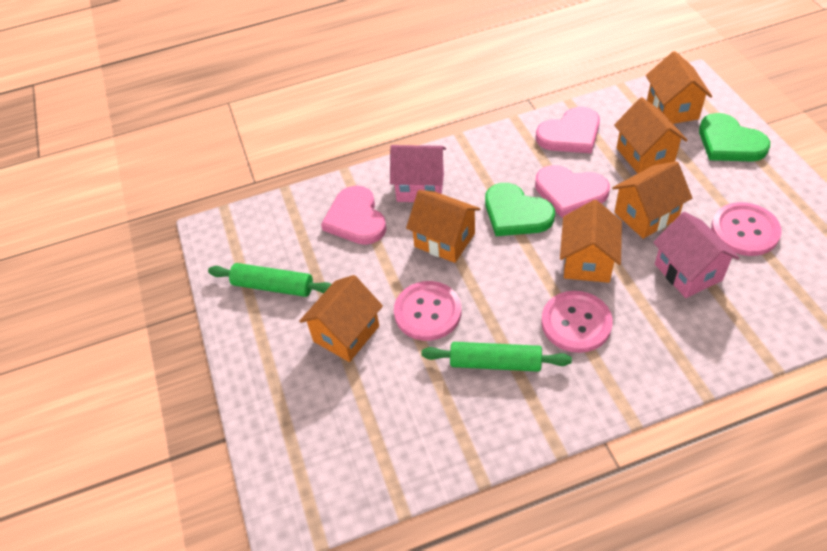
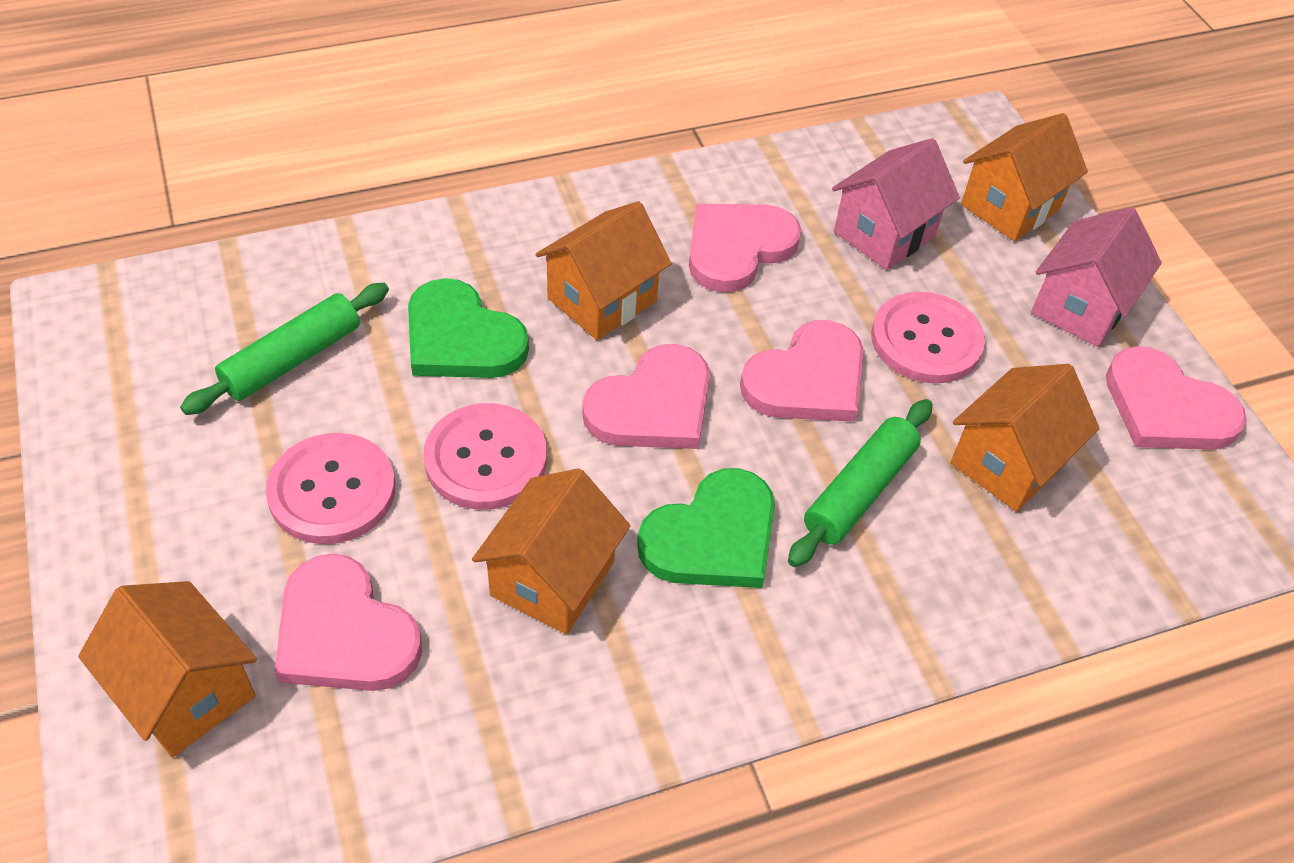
orange house: 6 -> 5
pink heart: 3 -> 5

